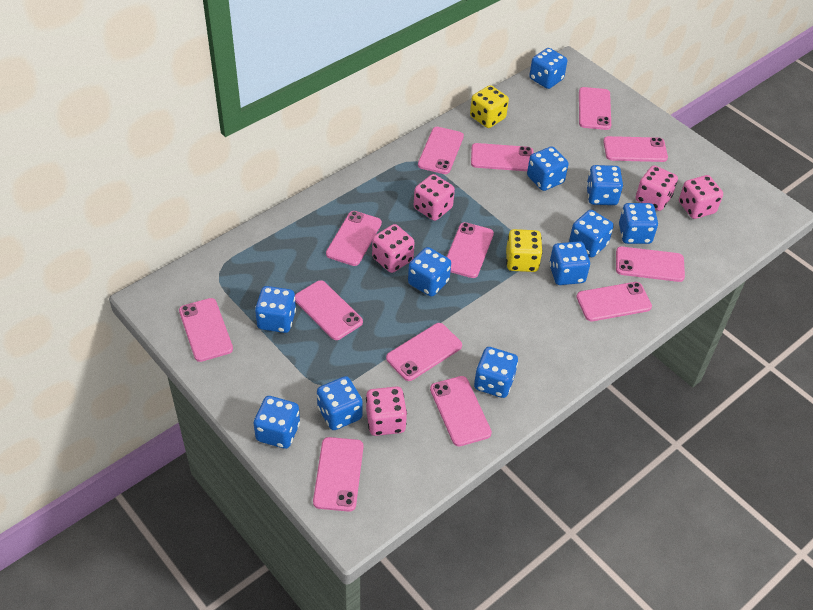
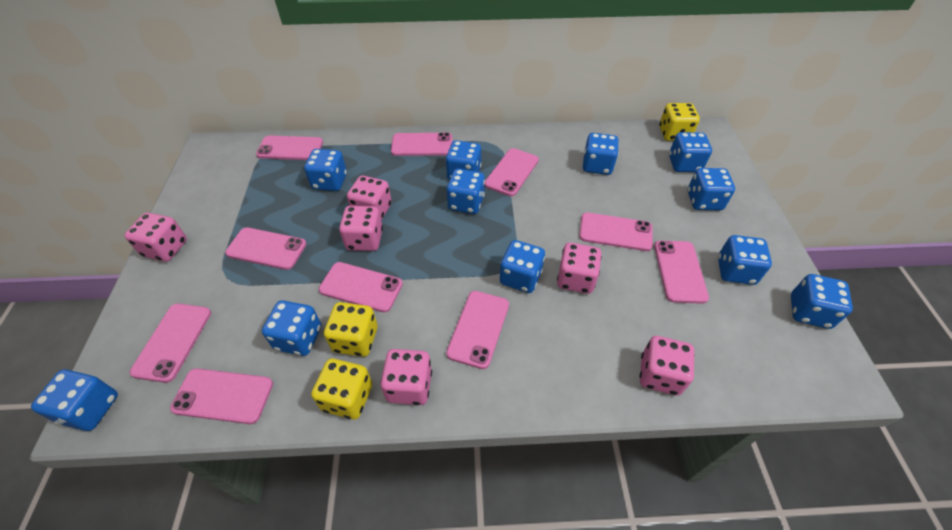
pink dice: 5 -> 6
pink phone: 13 -> 10
yellow dice: 2 -> 3

